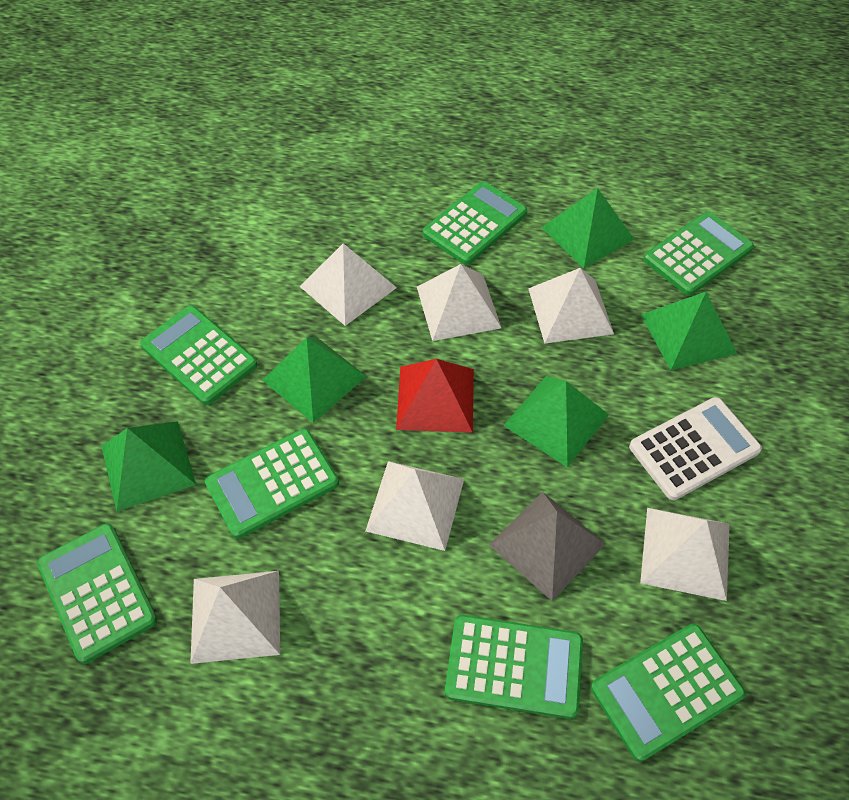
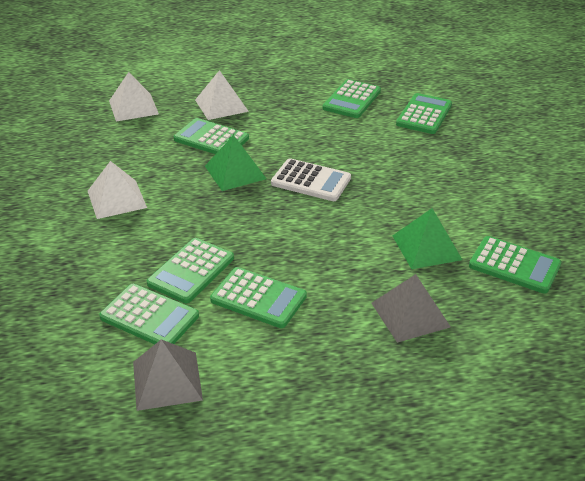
green pyramid: 5 -> 2
grey pyramid: 1 -> 2
red pyramid: 1 -> 0
white pyramid: 6 -> 3

